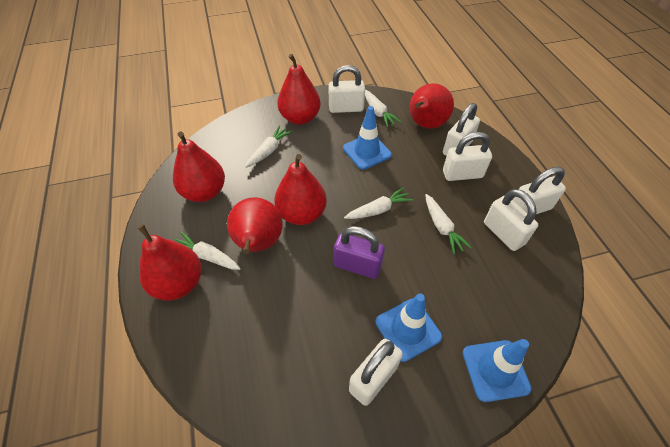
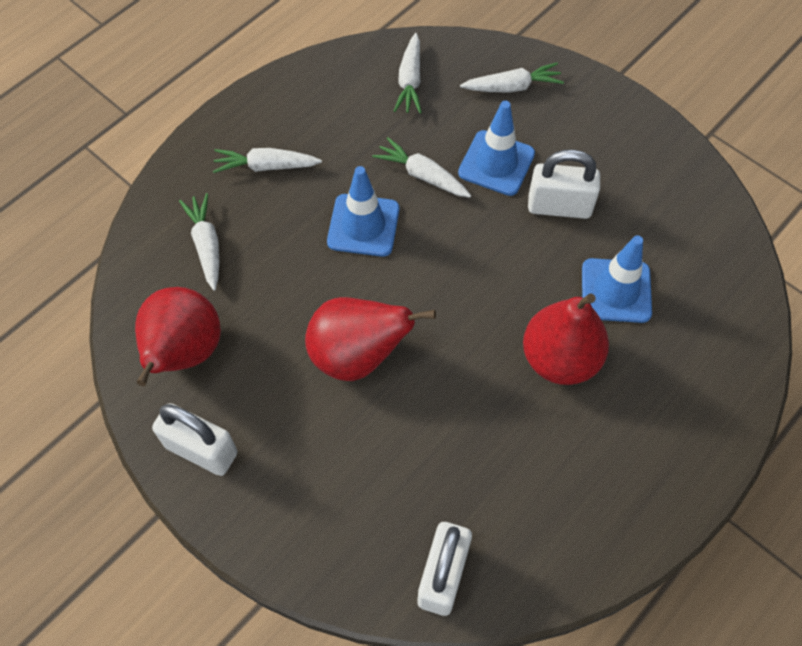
purple padlock: 1 -> 0
red pear: 6 -> 3
white padlock: 6 -> 3

